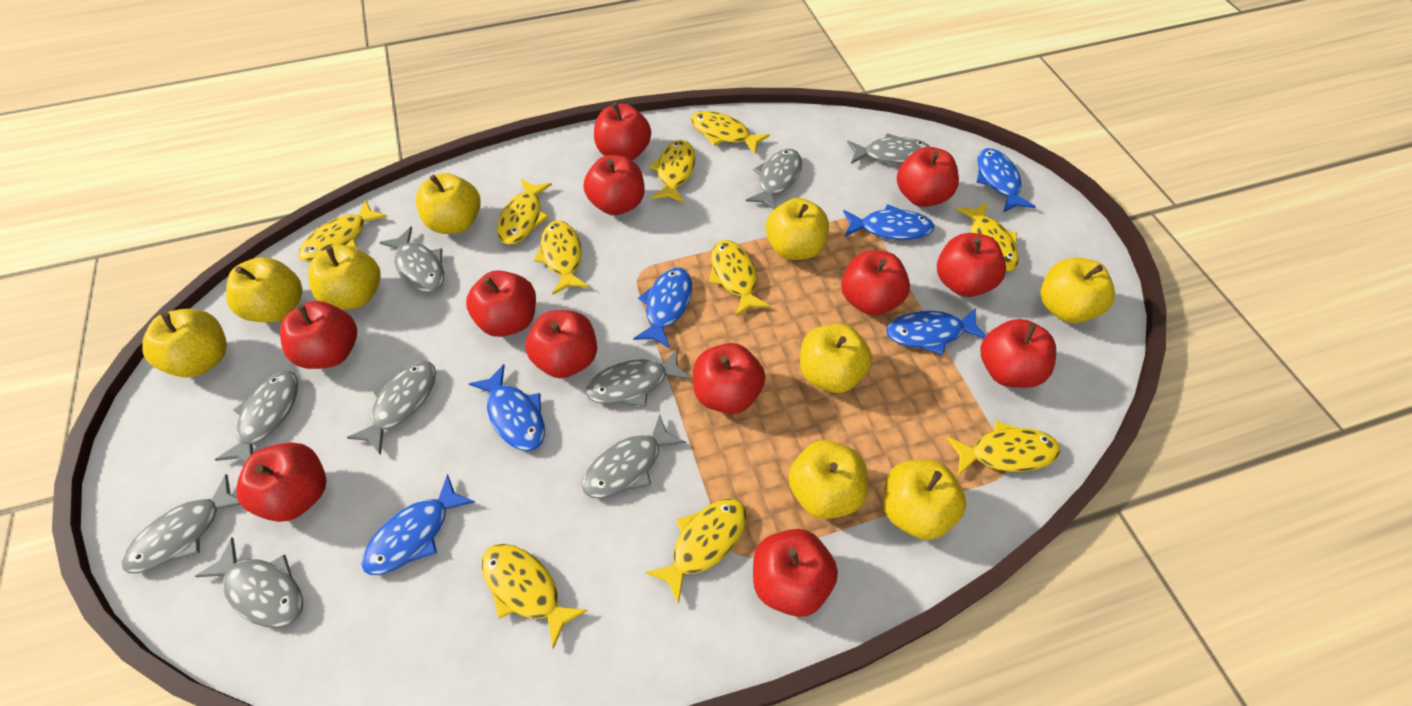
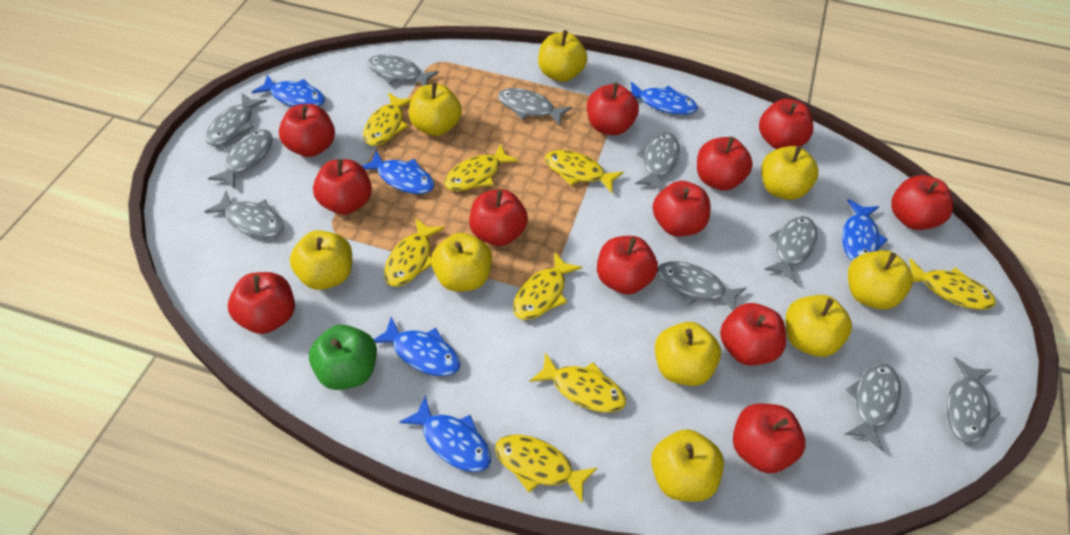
green apple: 0 -> 1
grey fish: 9 -> 10
yellow fish: 10 -> 8

